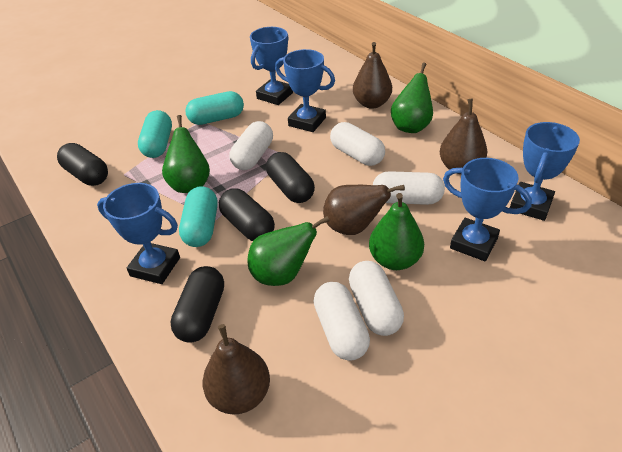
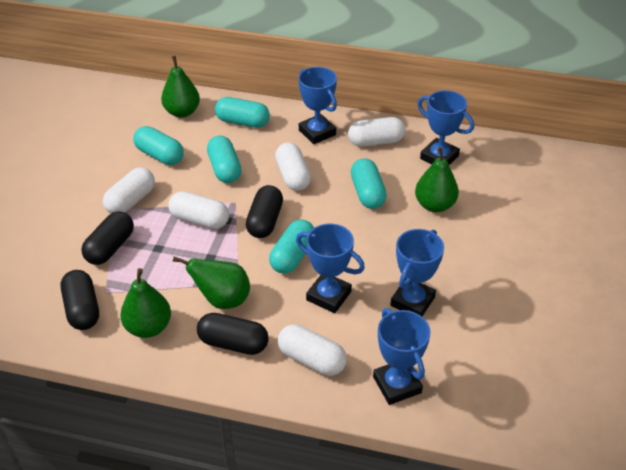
brown pear: 4 -> 0
turquoise capsule: 3 -> 5

